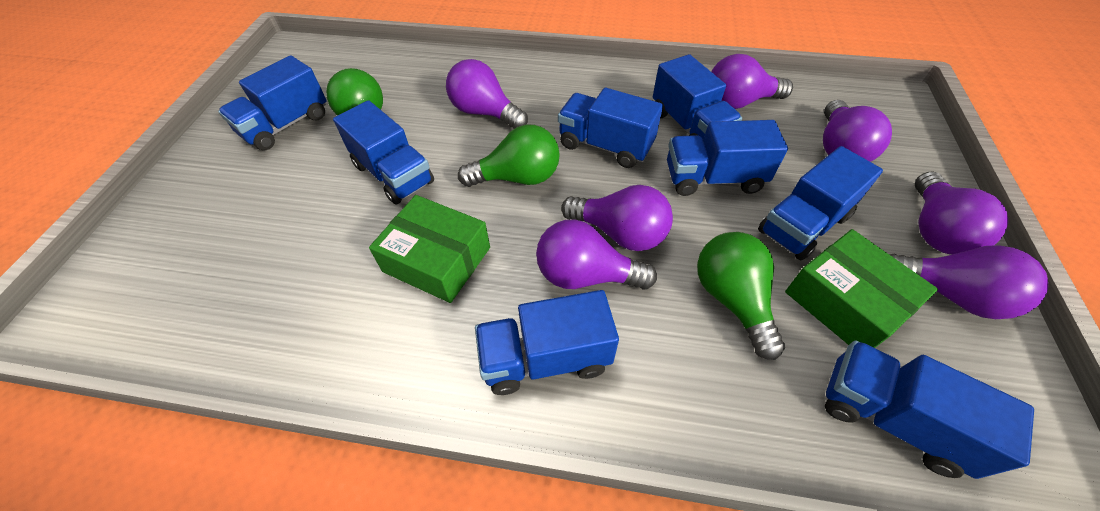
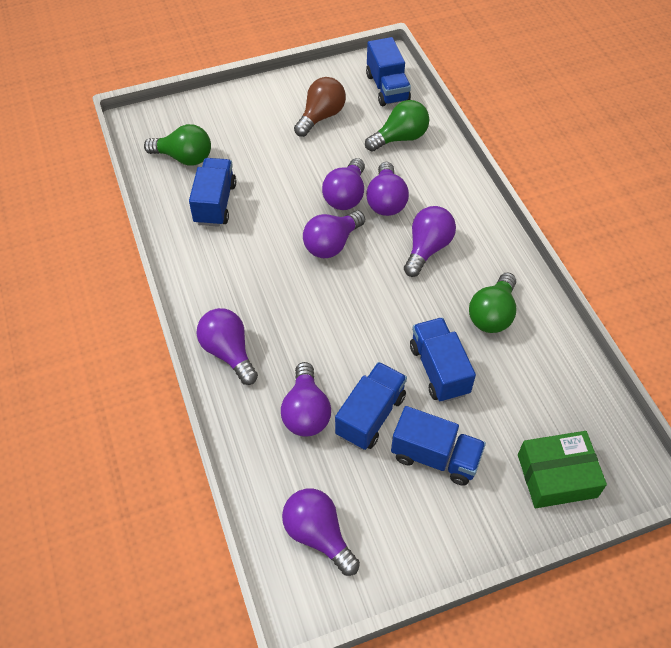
blue truck: 8 -> 5
brown light bulb: 0 -> 1
green box: 2 -> 1

